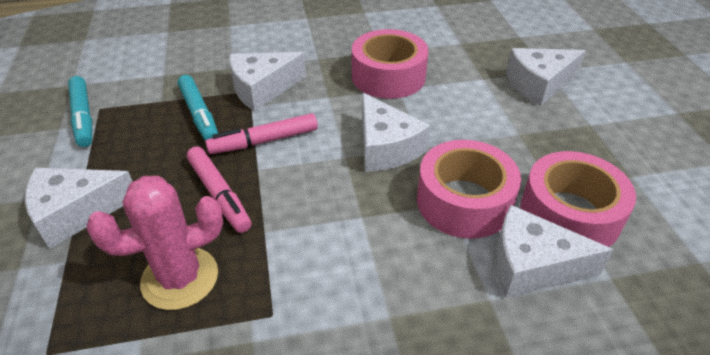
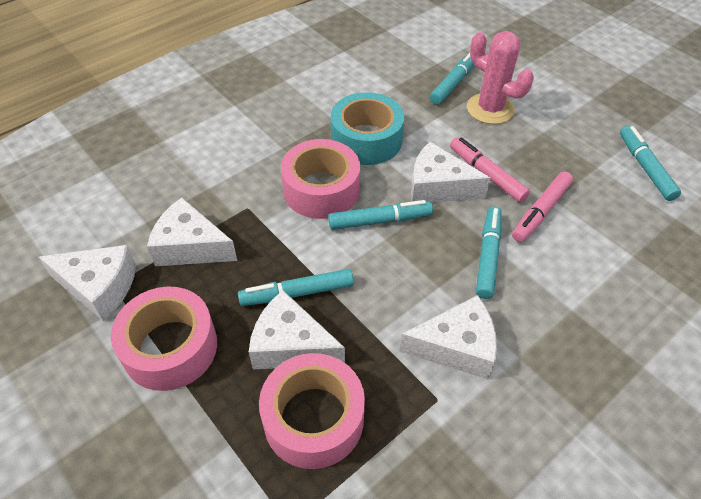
turquoise marker: 2 -> 5
turquoise tape: 0 -> 1

